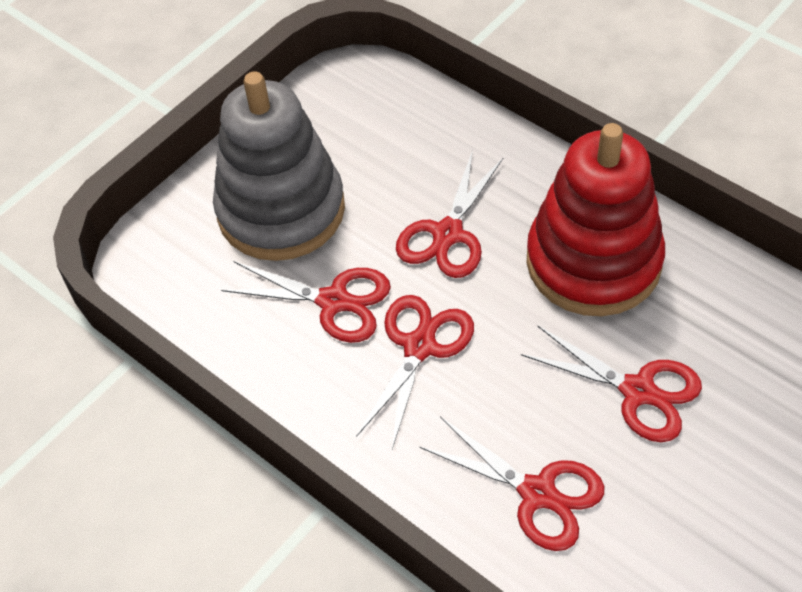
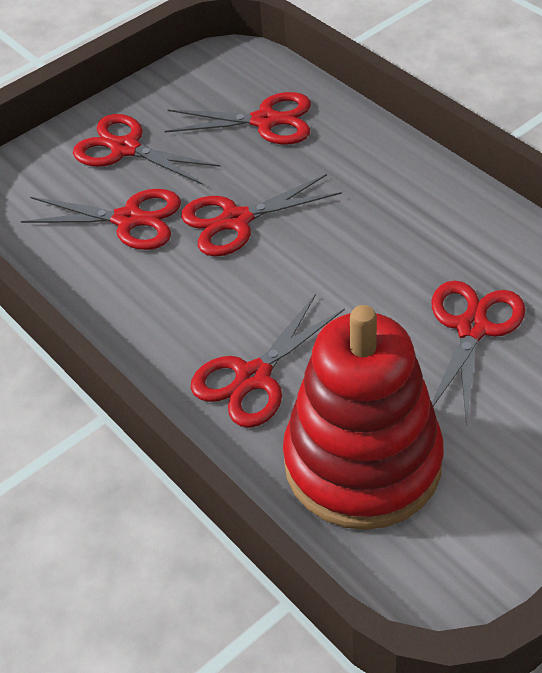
grey stacking toy: 1 -> 0
red scissors: 5 -> 6

